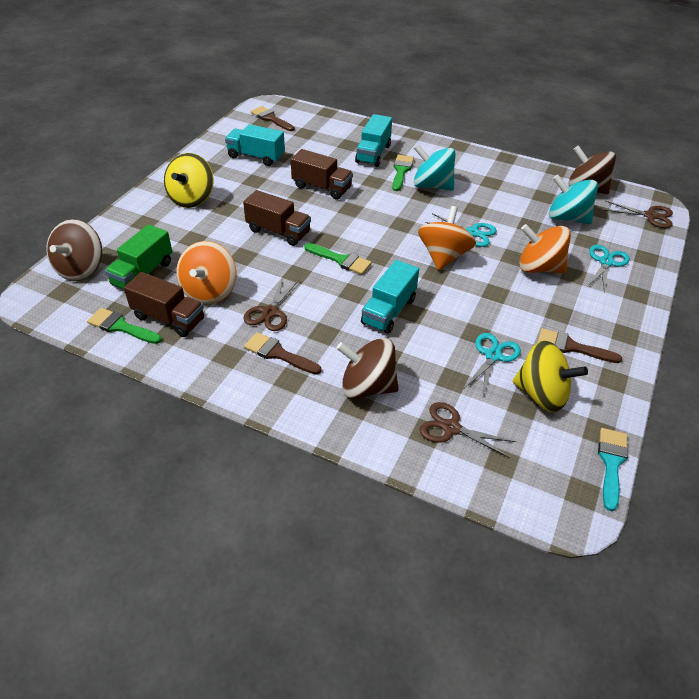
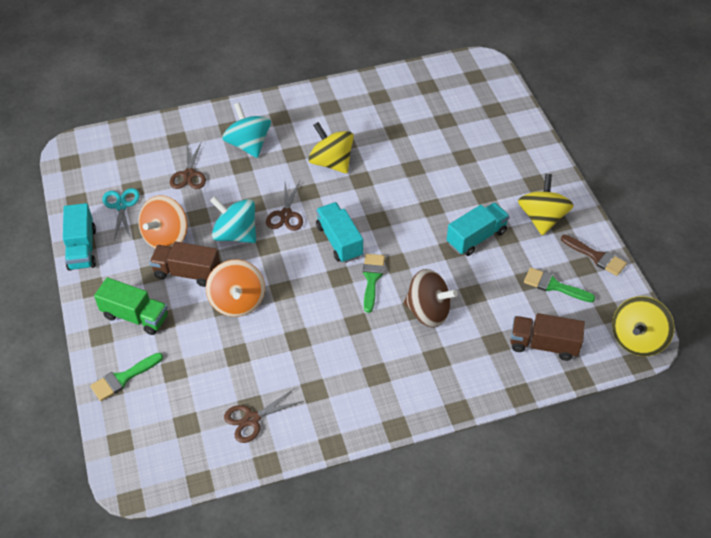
brown brush: 3 -> 1
brown spinning top: 3 -> 1
brown truck: 3 -> 2
orange spinning top: 3 -> 2
turquoise brush: 1 -> 0
turquoise scissors: 3 -> 1
yellow spinning top: 2 -> 3

